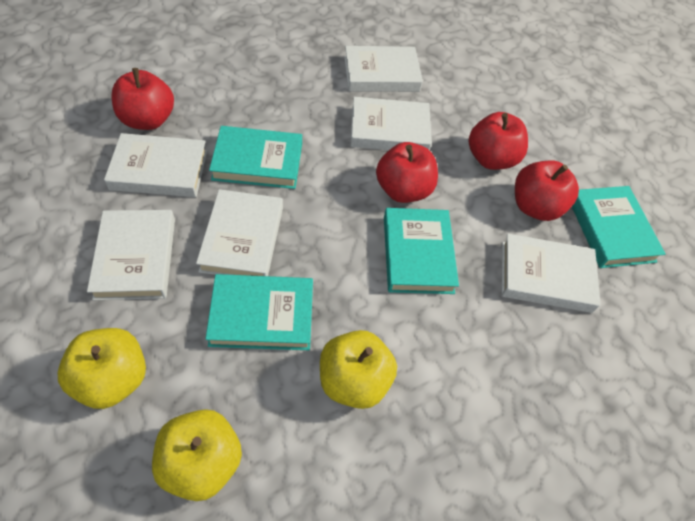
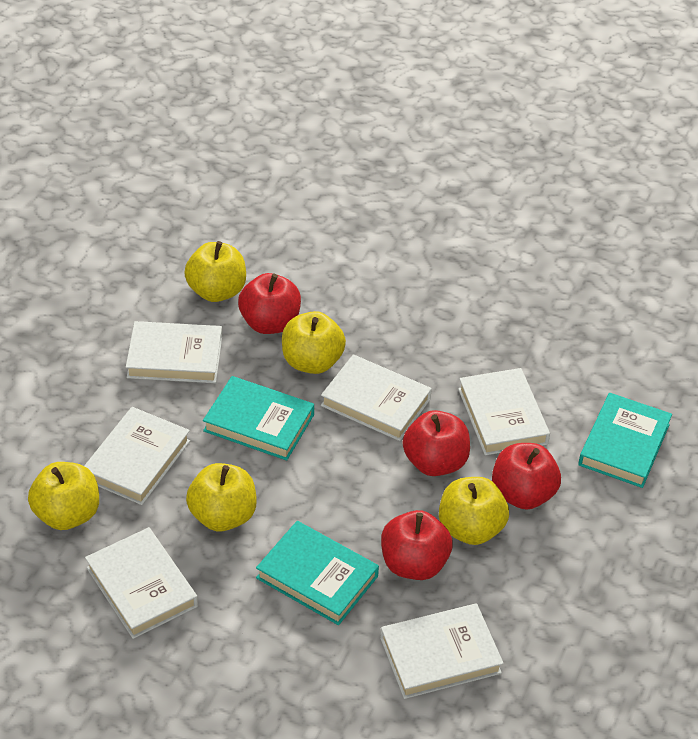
turquoise book: 4 -> 3
yellow apple: 3 -> 5

